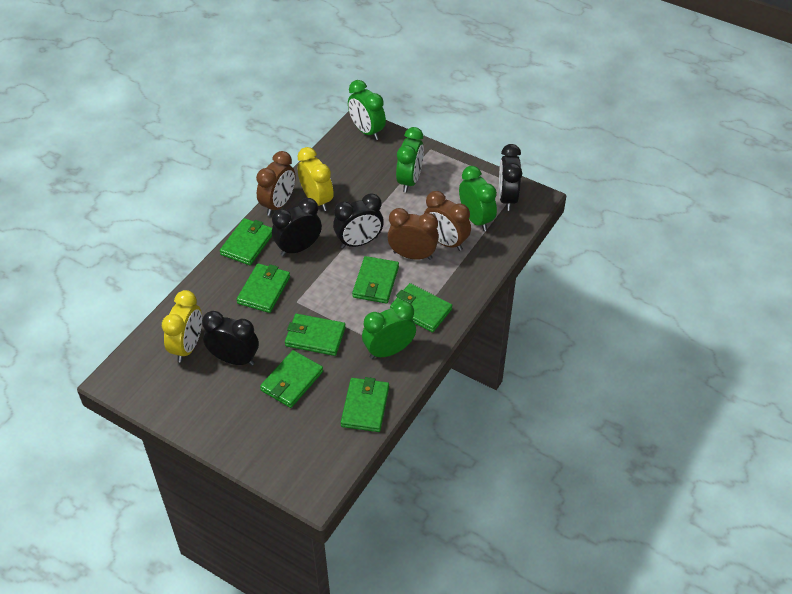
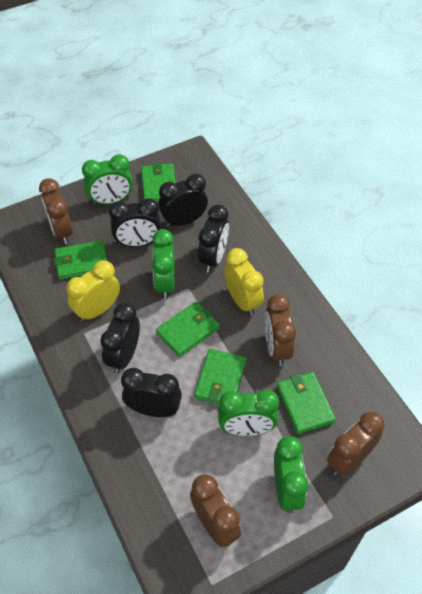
black clock: 4 -> 5
brown clock: 3 -> 4
green wallet: 7 -> 5

